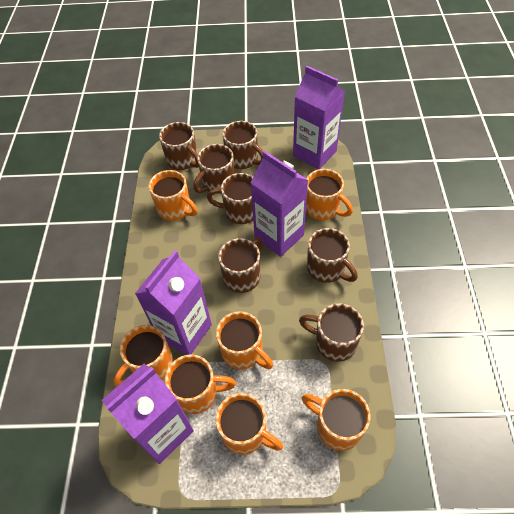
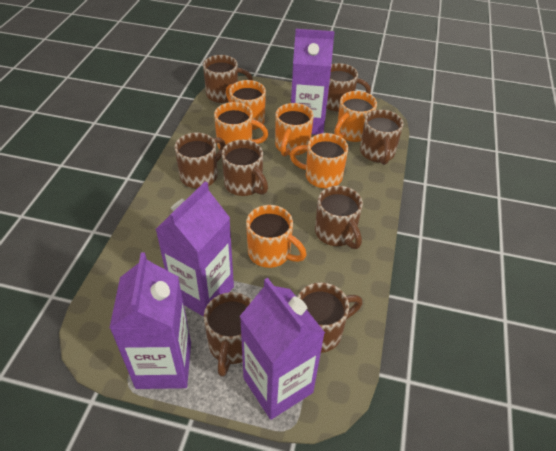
brown mug: 7 -> 8
orange mug: 7 -> 6

